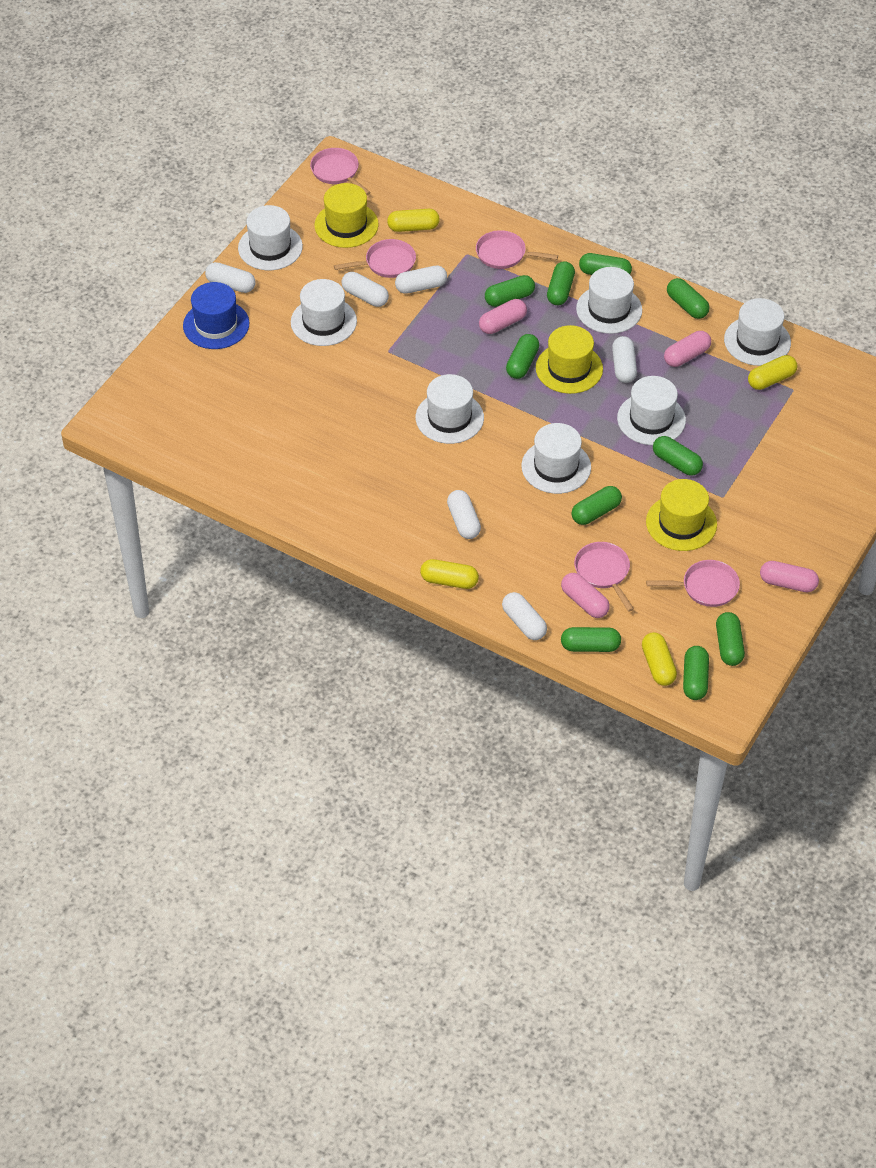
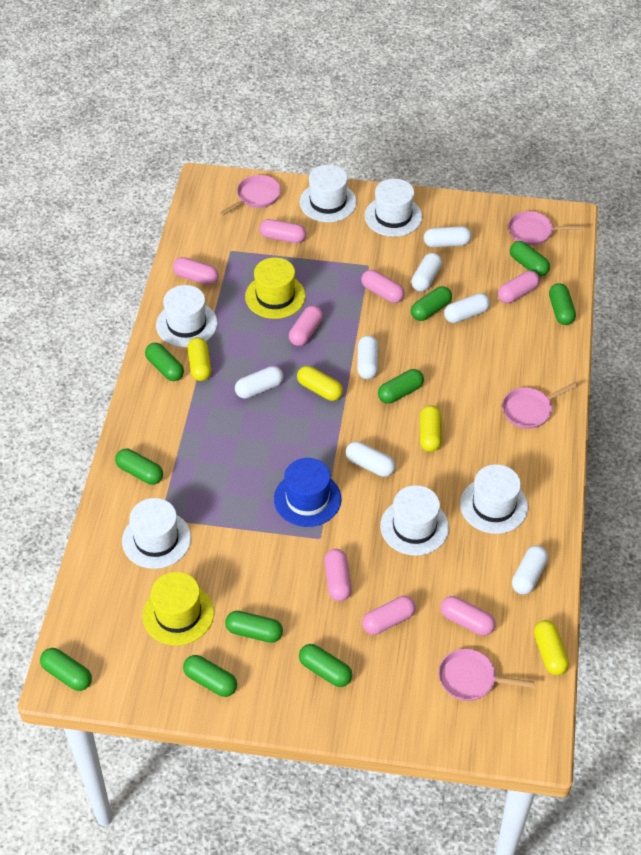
pink capsule: 4 -> 8
pink pan: 5 -> 4
white capsule: 6 -> 7
white hat: 7 -> 6
yellow hat: 3 -> 2

